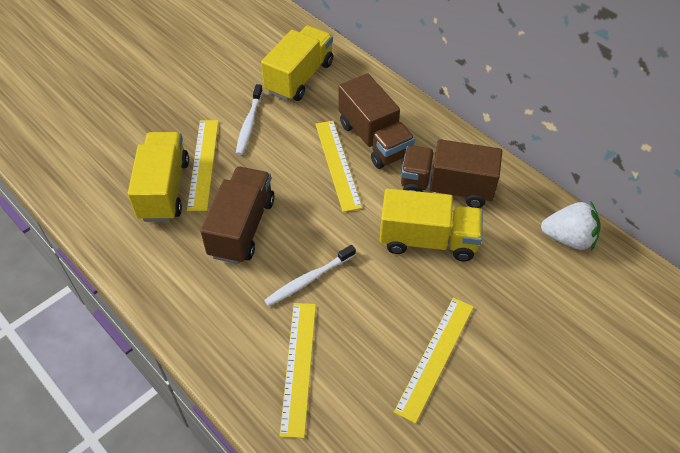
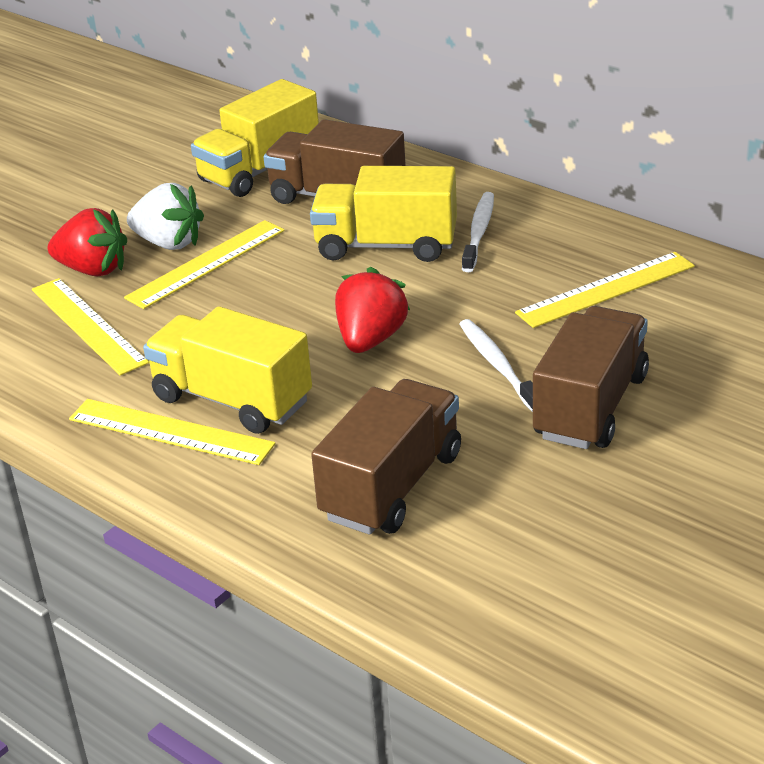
red strawberry: 0 -> 2

